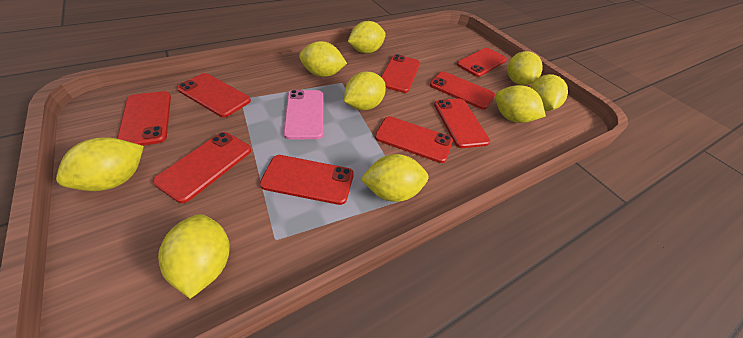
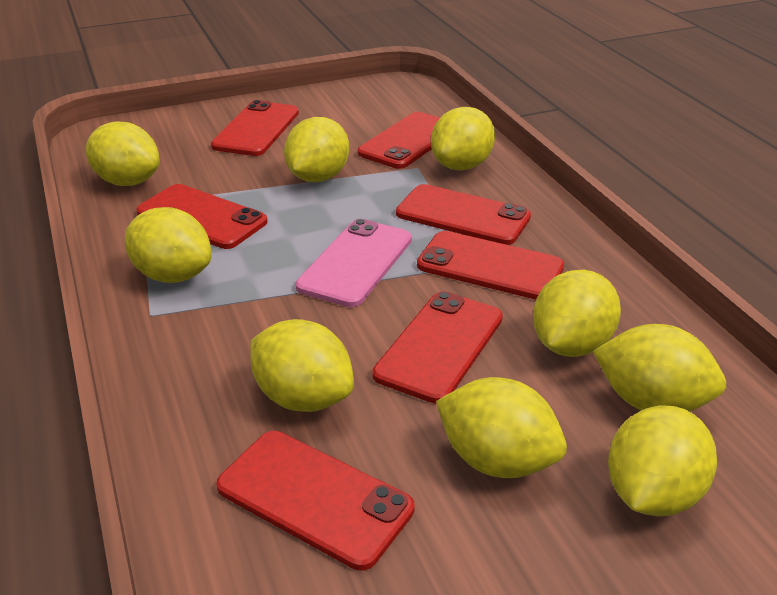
red phone: 9 -> 7

